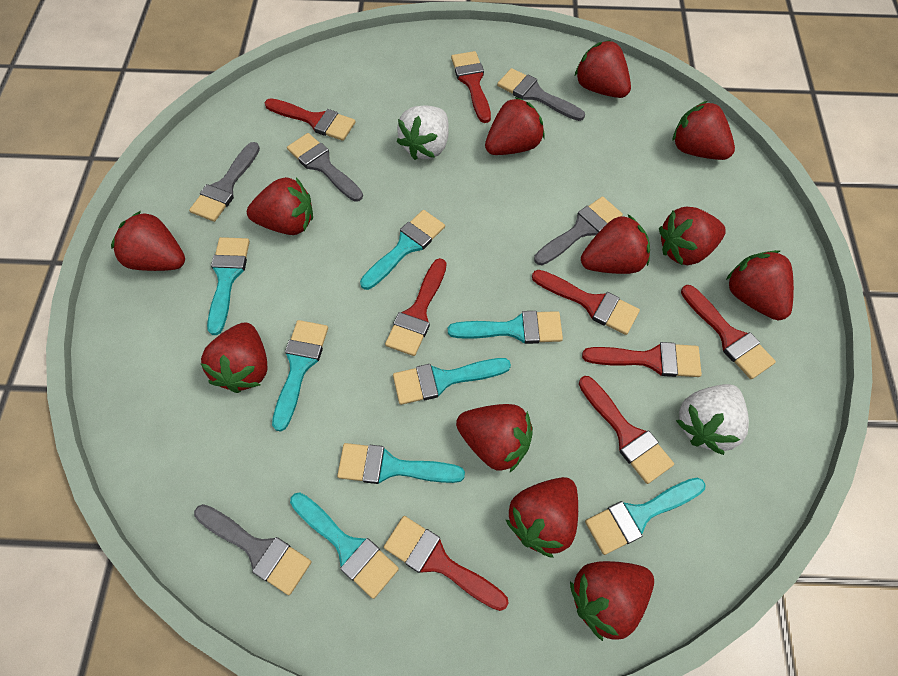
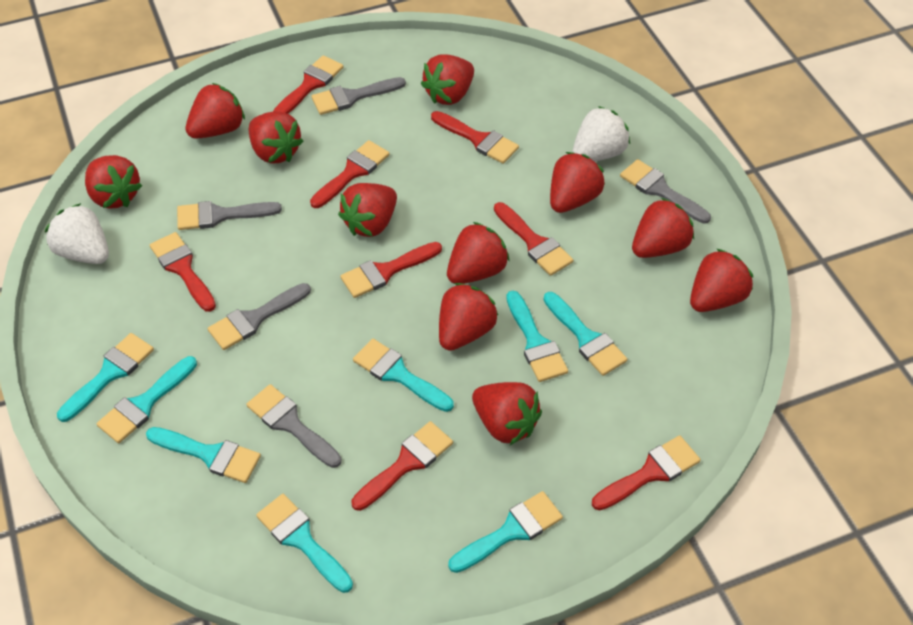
red strawberry: 12 -> 11

